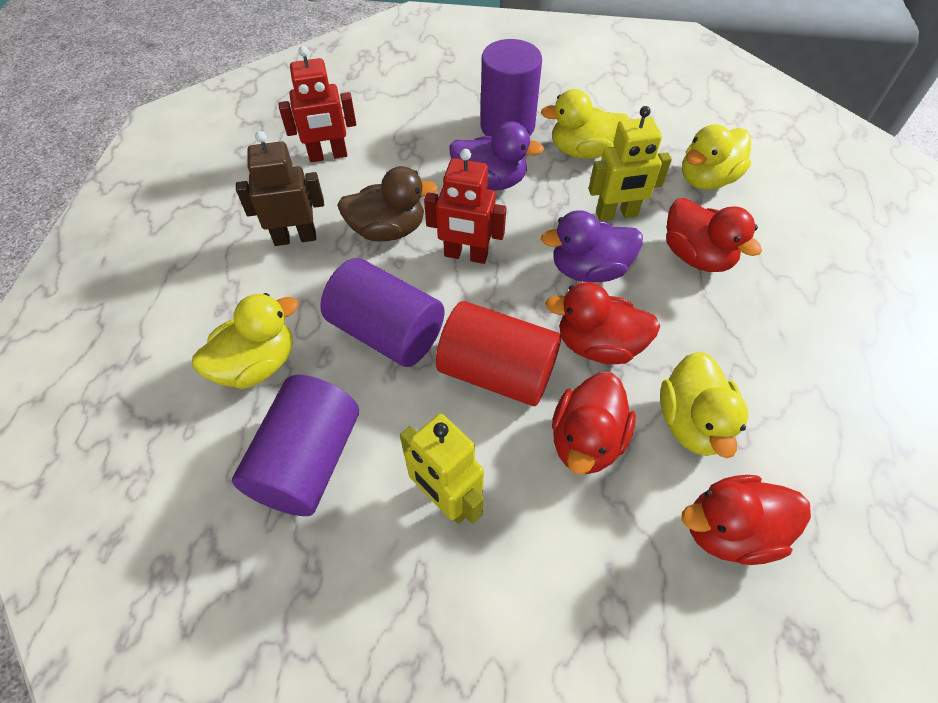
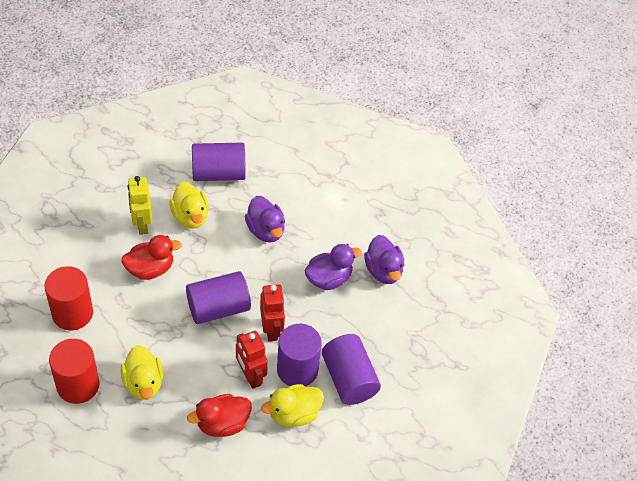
brown duck: 1 -> 0
brown robot: 1 -> 0
purple cylinder: 3 -> 4
purple duck: 2 -> 3
red cylinder: 1 -> 2
red duck: 4 -> 2
yellow duck: 4 -> 3
yellow robot: 2 -> 1

